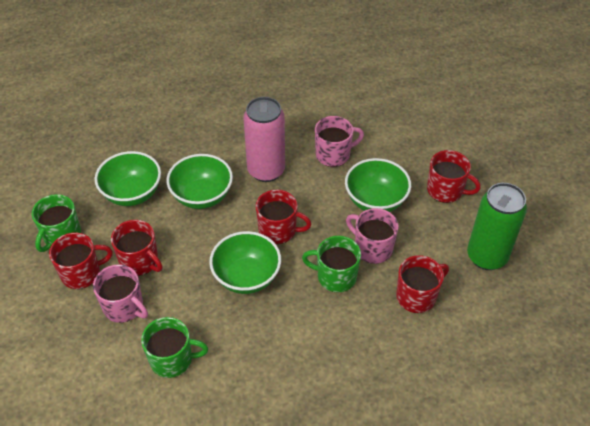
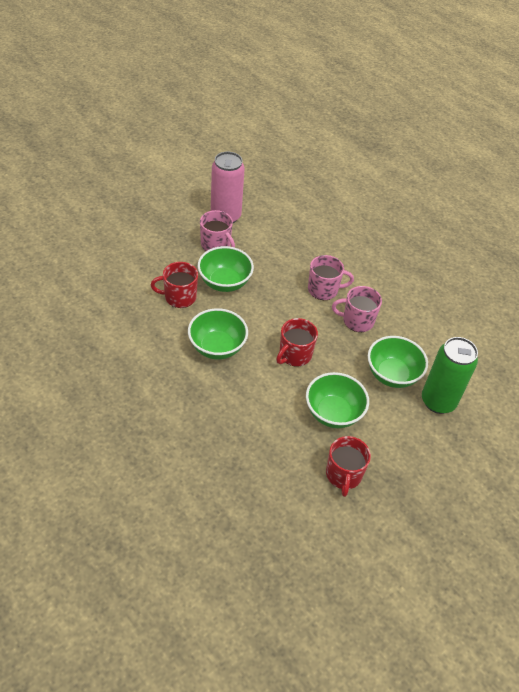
green mug: 3 -> 0
red mug: 5 -> 3

